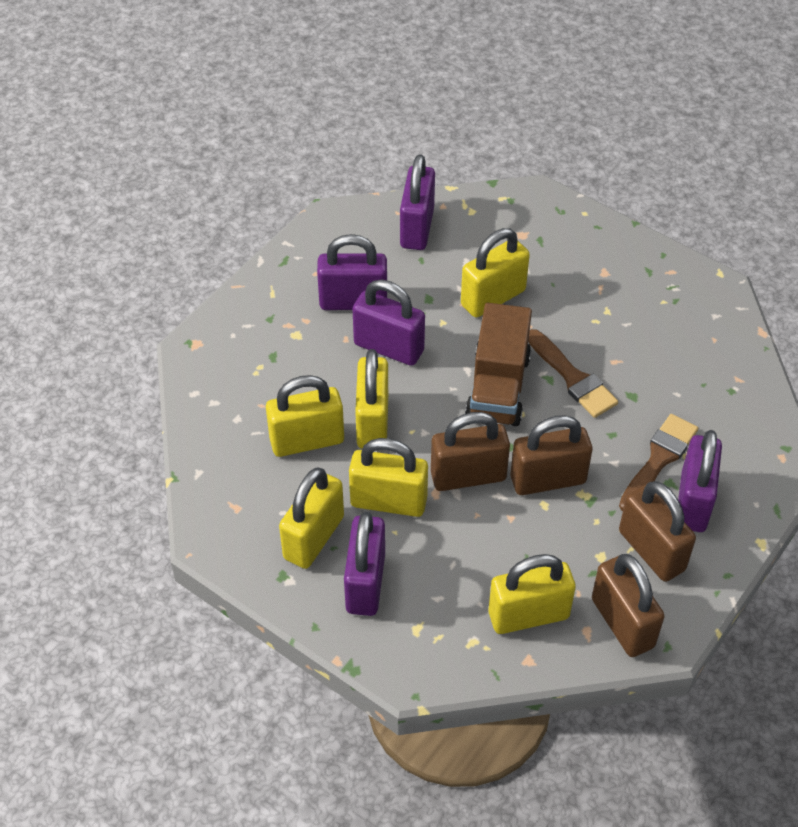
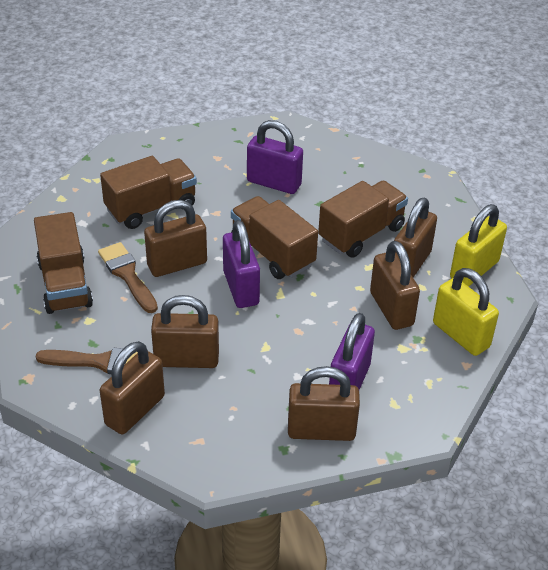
brown padlock: 4 -> 6
brown truck: 1 -> 4
purple padlock: 5 -> 3
yellow padlock: 6 -> 2

